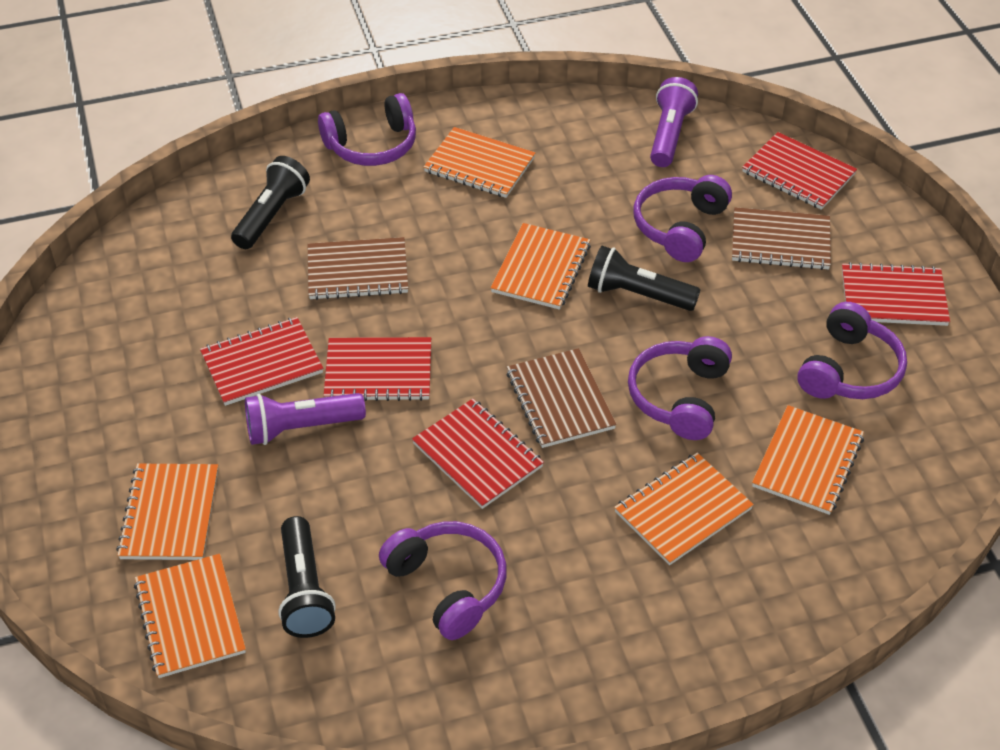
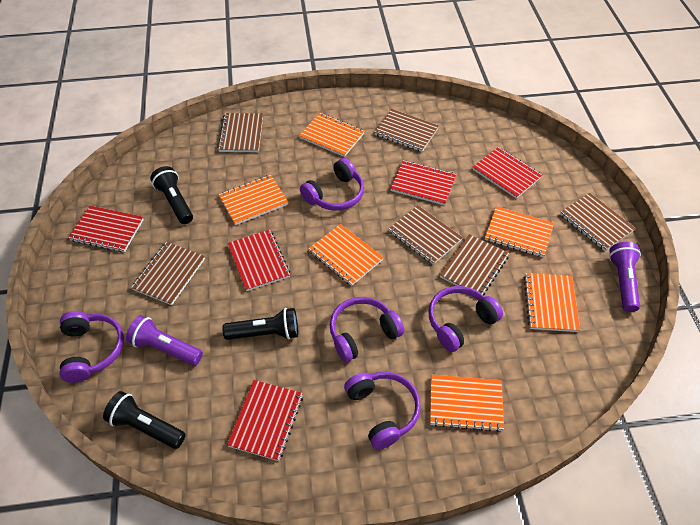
brown notebook: 3 -> 6

